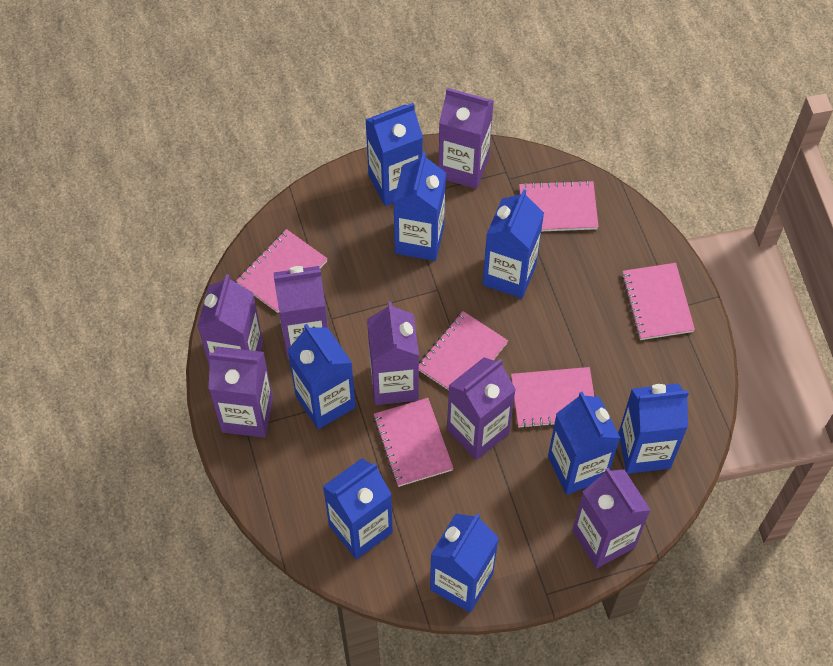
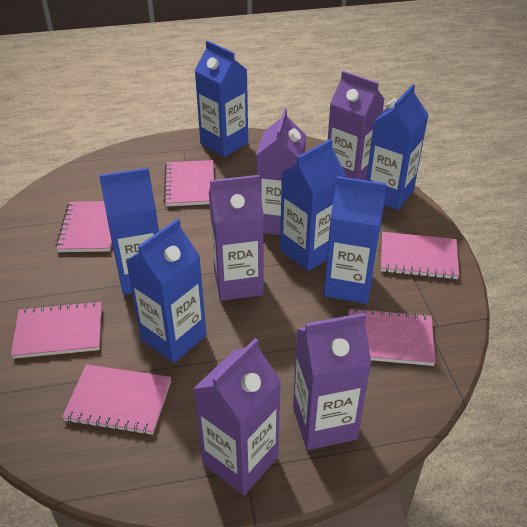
blue carton: 8 -> 6
purple carton: 7 -> 5

